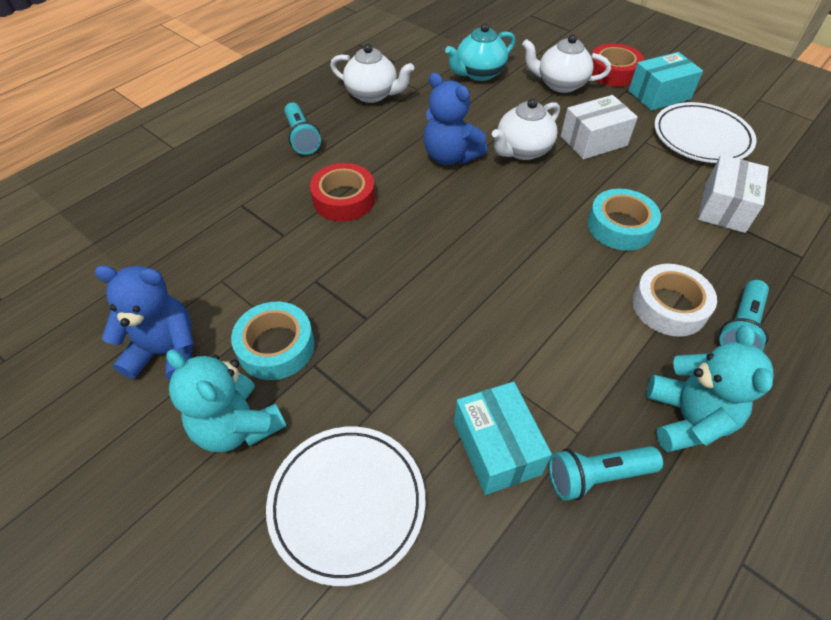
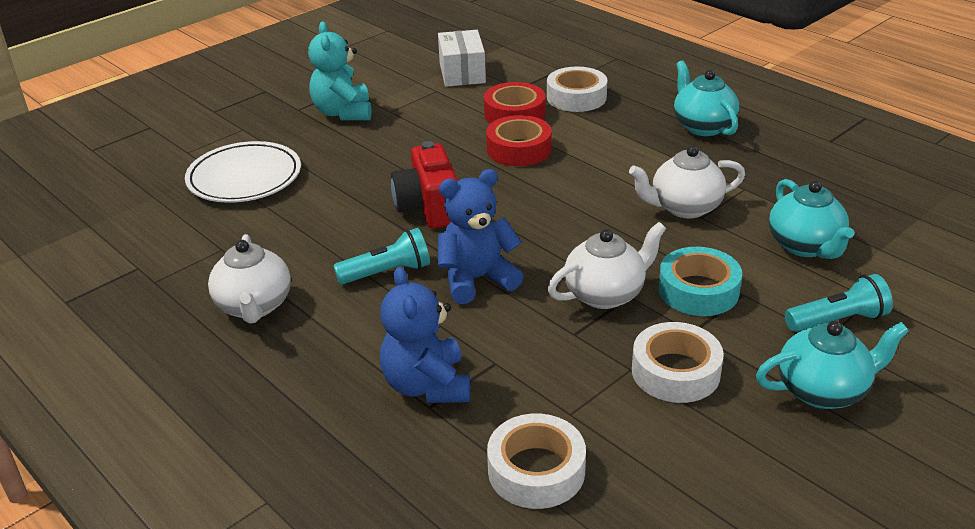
red camera: 0 -> 1
turquoise box: 2 -> 0
turquoise flashlight: 3 -> 2
turquoise tape: 2 -> 1
turquoise teapot: 1 -> 3
turquoise teddy bear: 2 -> 1
white box: 2 -> 1
white plate: 2 -> 1
white tape: 1 -> 3

